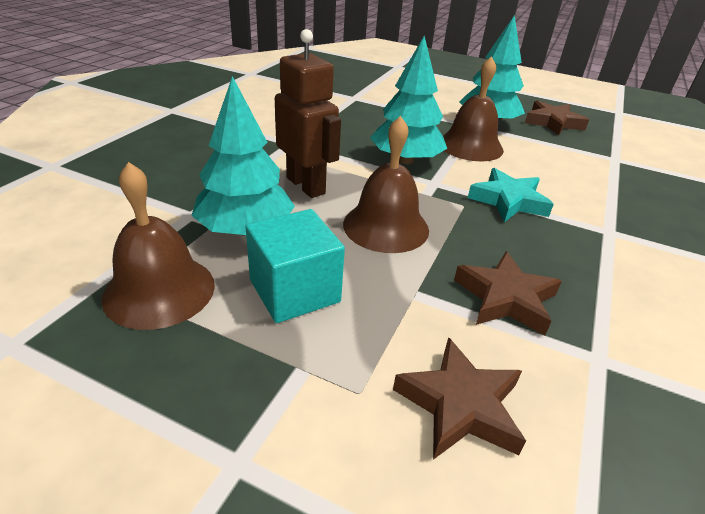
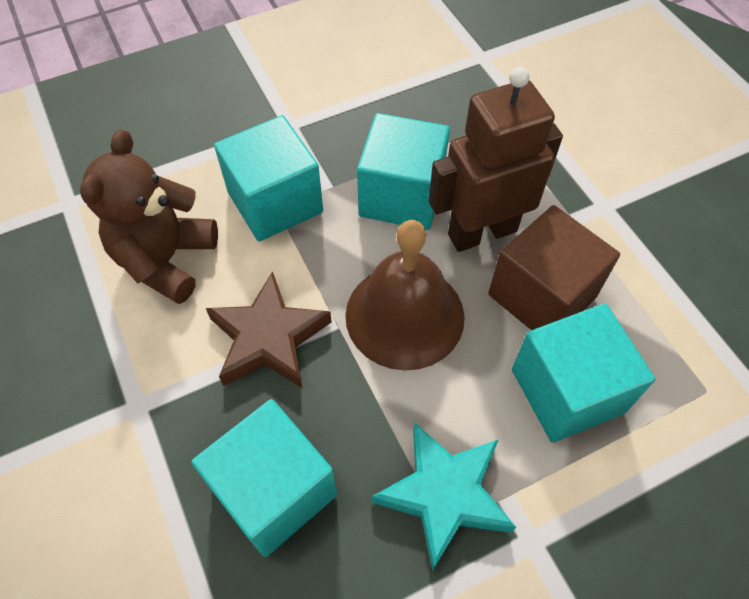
brown bell: 3 -> 1
brown cube: 0 -> 1
brown star: 3 -> 1
brown teddy bear: 0 -> 1
turquoise cube: 1 -> 4
turquoise tree: 3 -> 0

